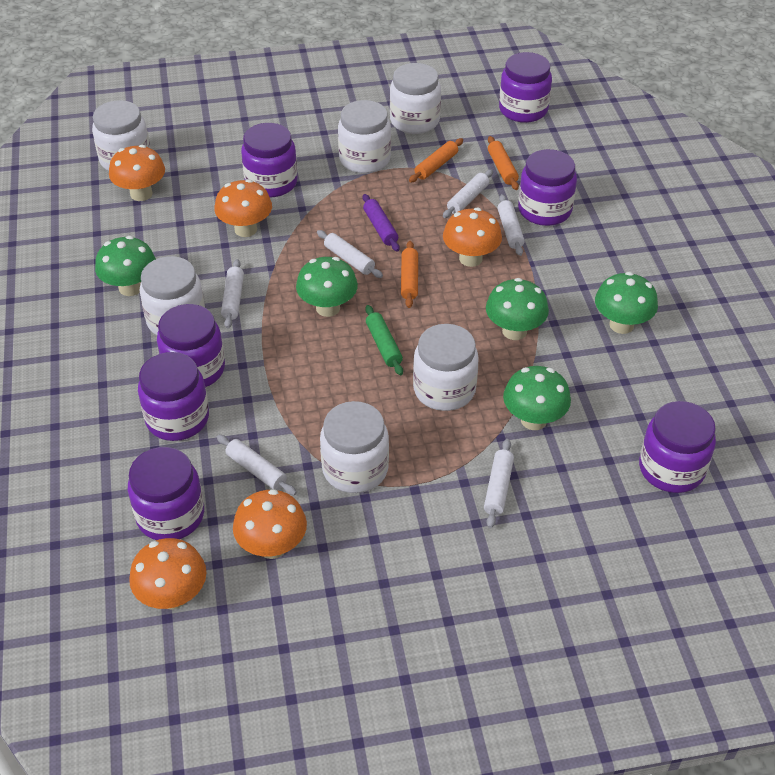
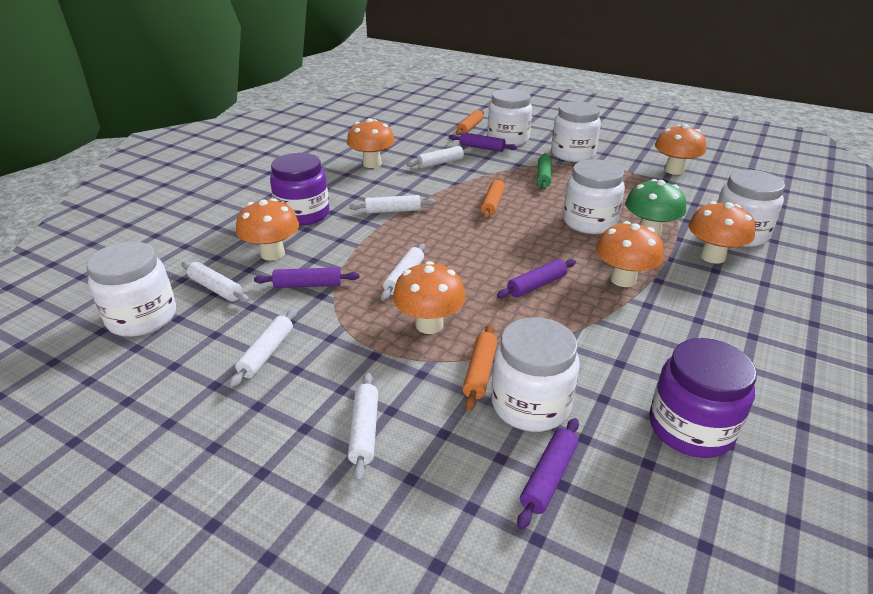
green mushroom: 5 -> 1
orange mushroom: 5 -> 6
purple jar: 7 -> 2
purple rolling pin: 1 -> 4

